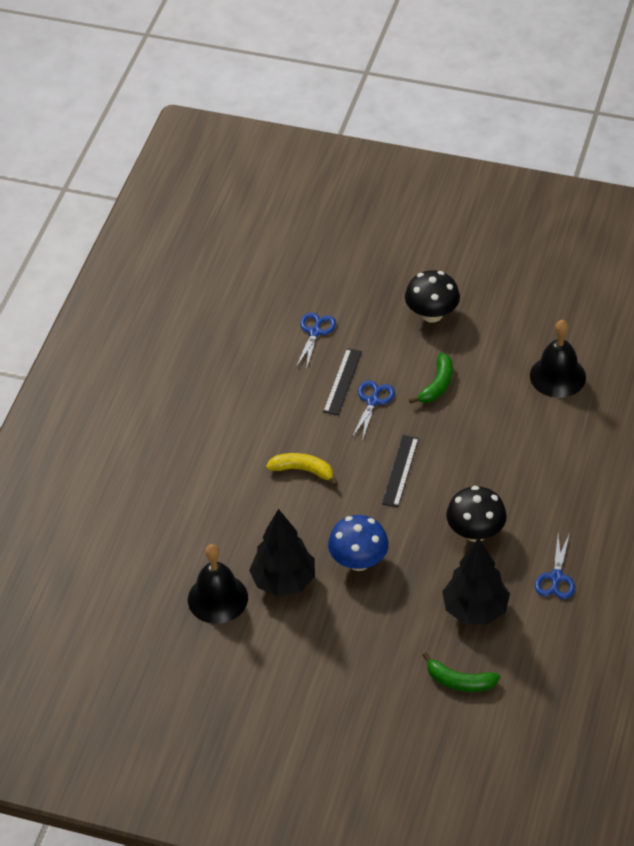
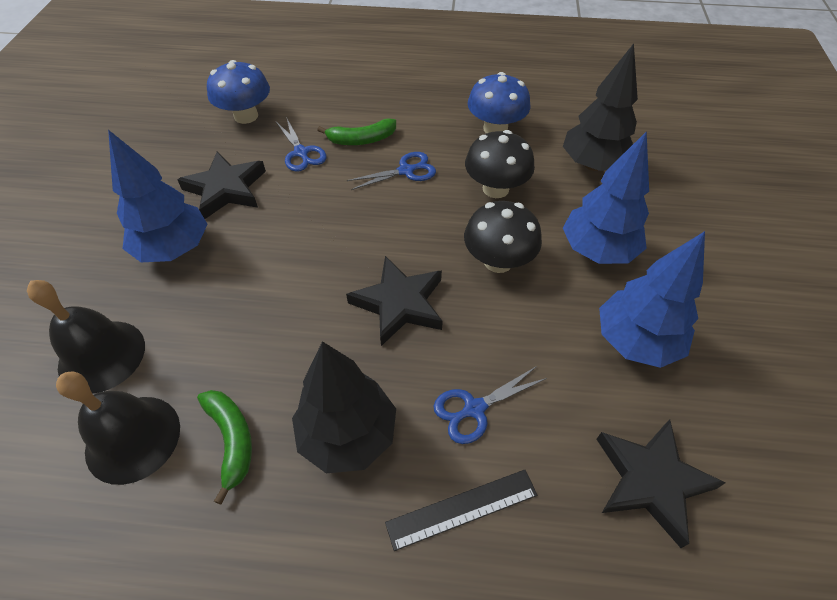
black ruler: 2 -> 1
black star: 0 -> 3
blue mushroom: 1 -> 2
blue tree: 0 -> 3
yellow banana: 1 -> 0

